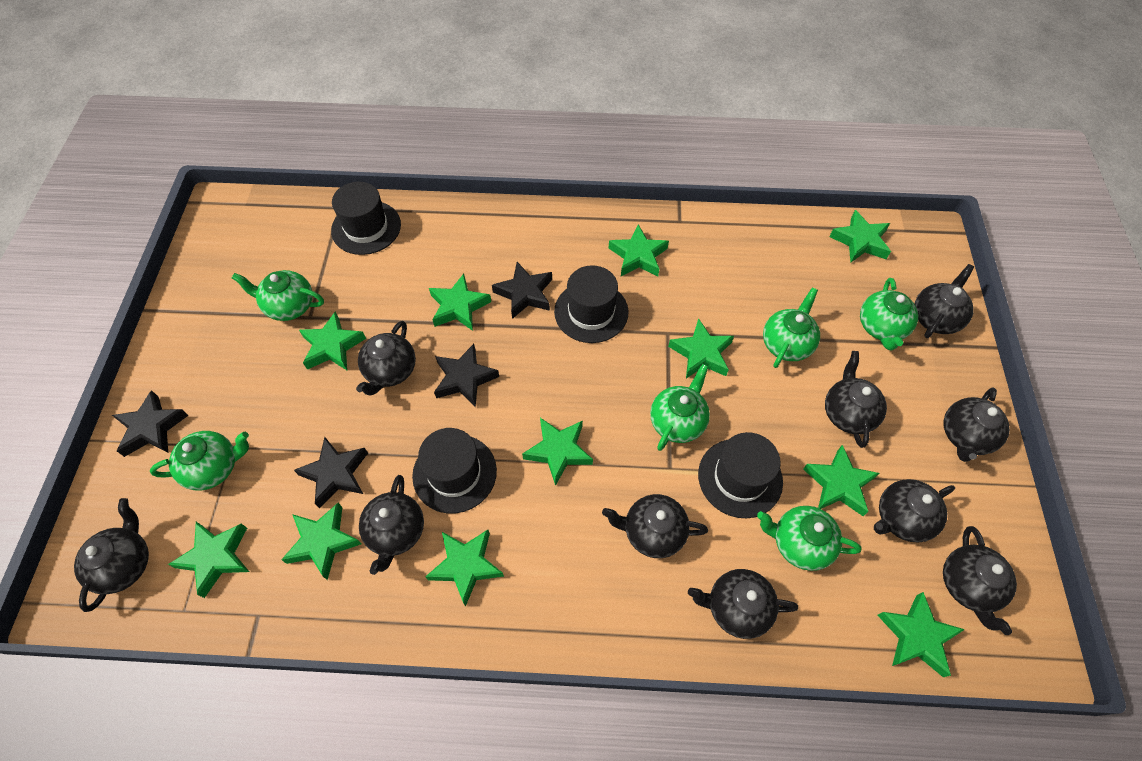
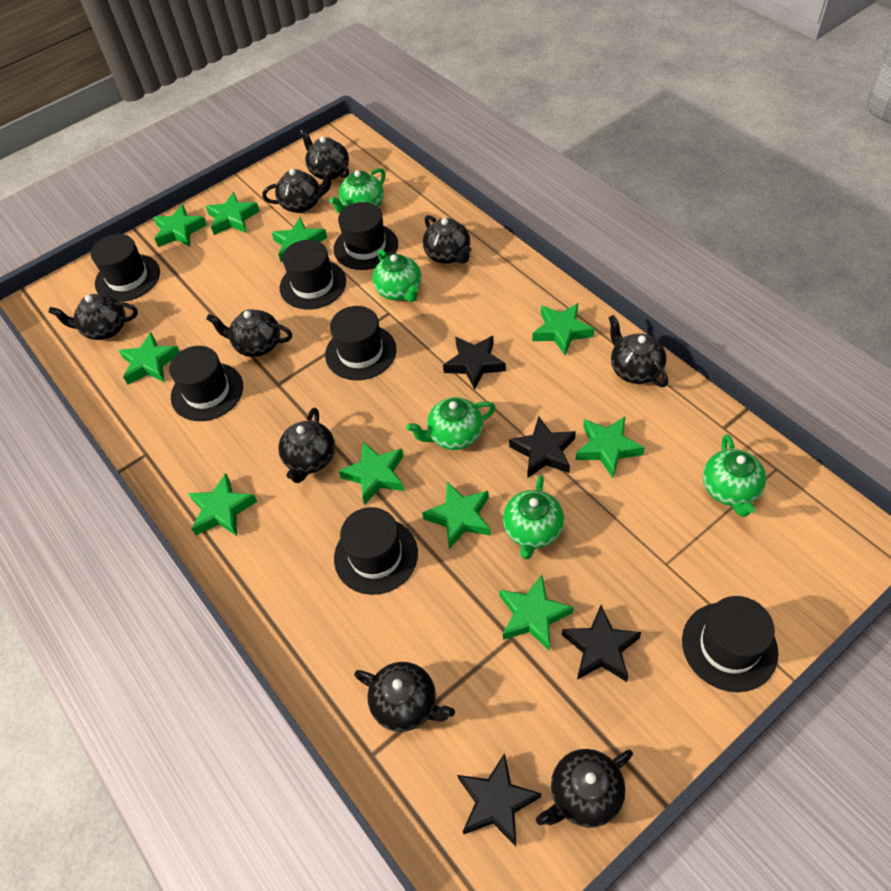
black hat: 4 -> 7
black teapot: 10 -> 9
green star: 11 -> 10
green teapot: 6 -> 5

